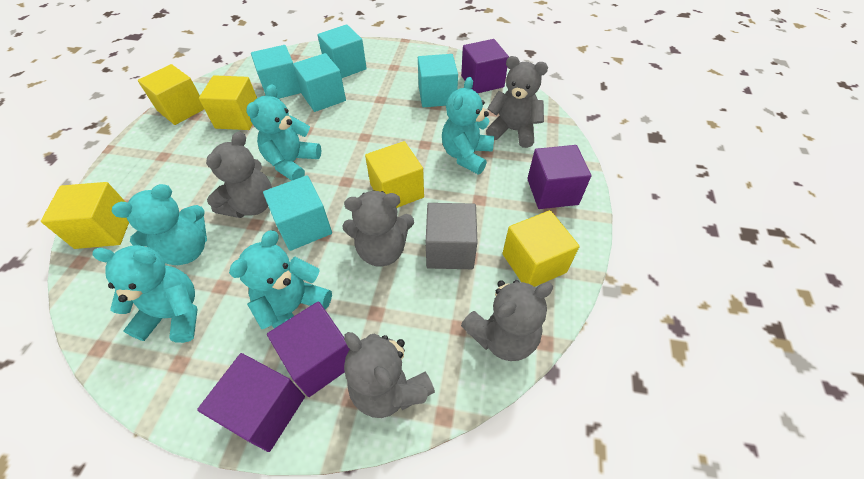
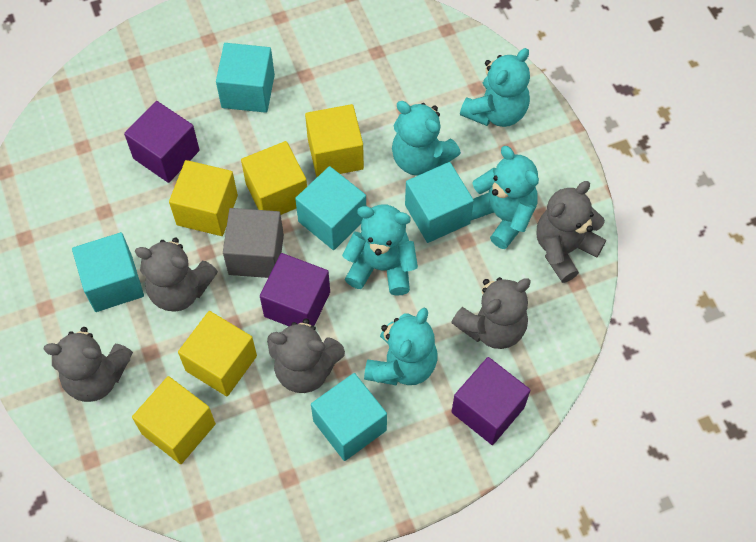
purple cube: 4 -> 3

